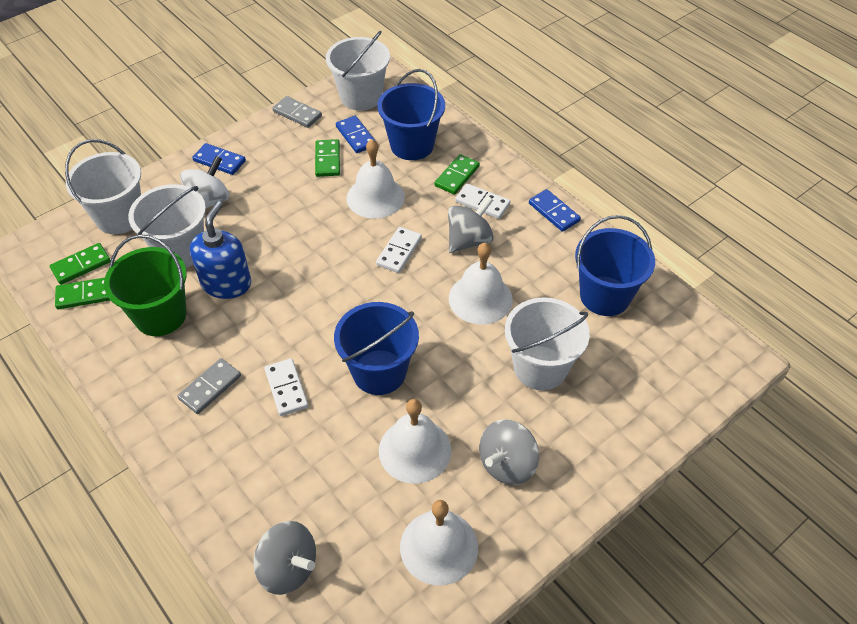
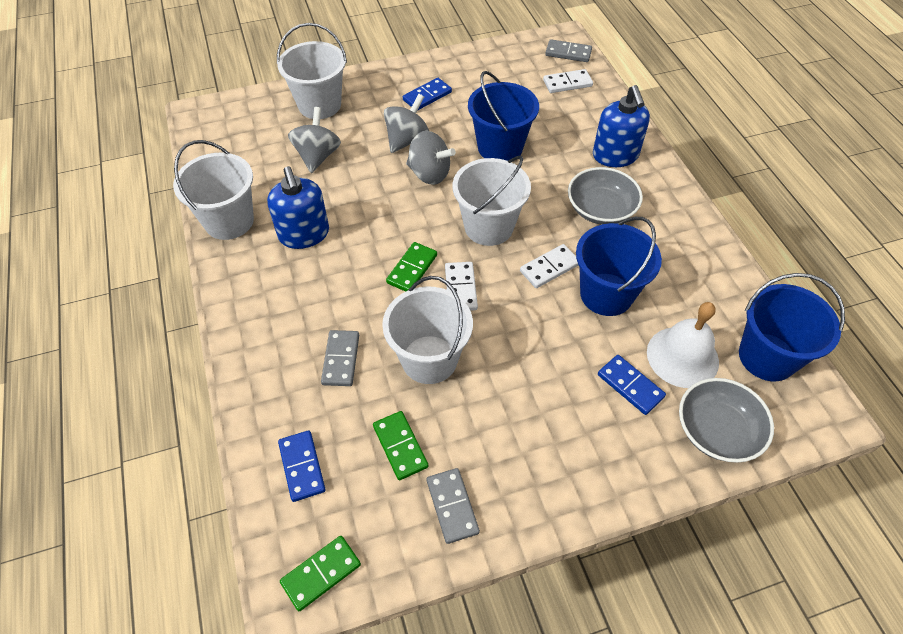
blue soap dispenser: 1 -> 2
green bucket: 1 -> 0
green domino: 4 -> 3
grey bowl: 0 -> 2
grey domino: 2 -> 3
white bell: 4 -> 1
white spinning top: 1 -> 0

